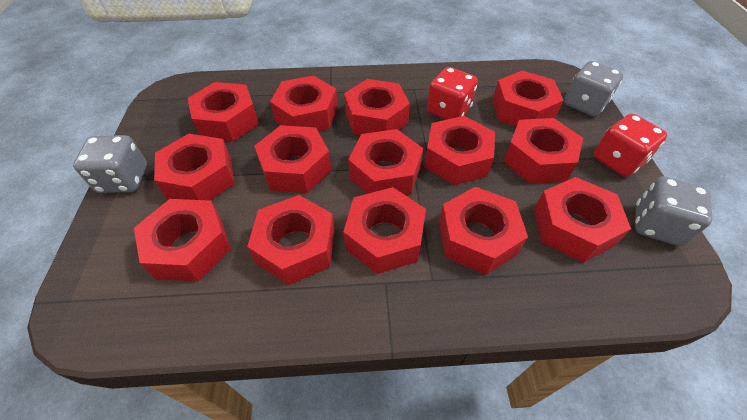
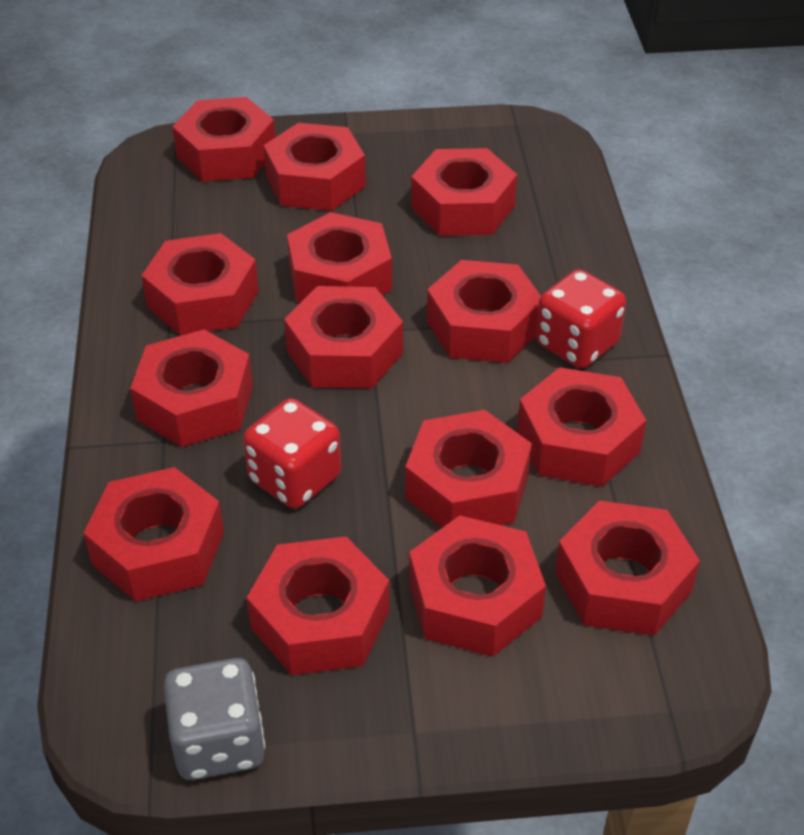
grey dice: 3 -> 1

